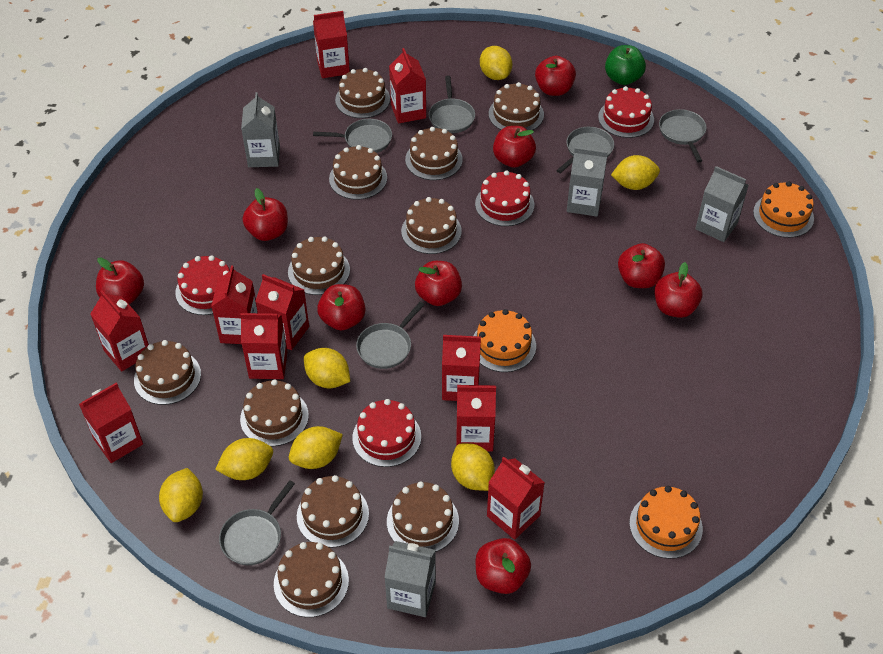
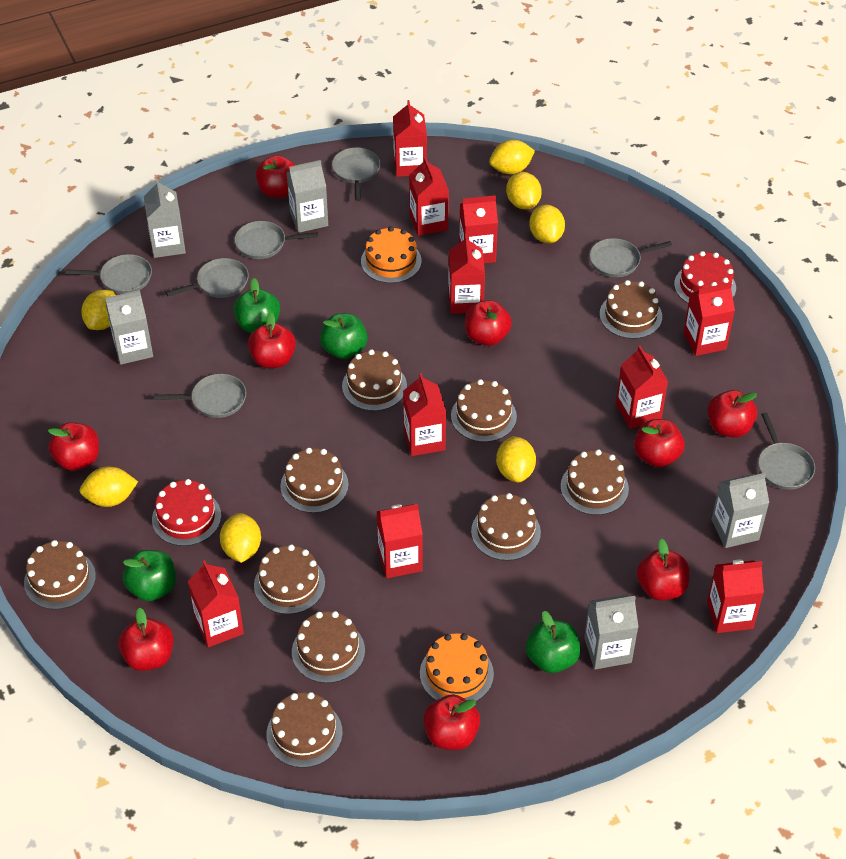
brown cake: 11 -> 10
green apple: 1 -> 4
grey carton: 4 -> 5
grey pan: 6 -> 7
orange cake: 3 -> 2
red cake: 4 -> 2

